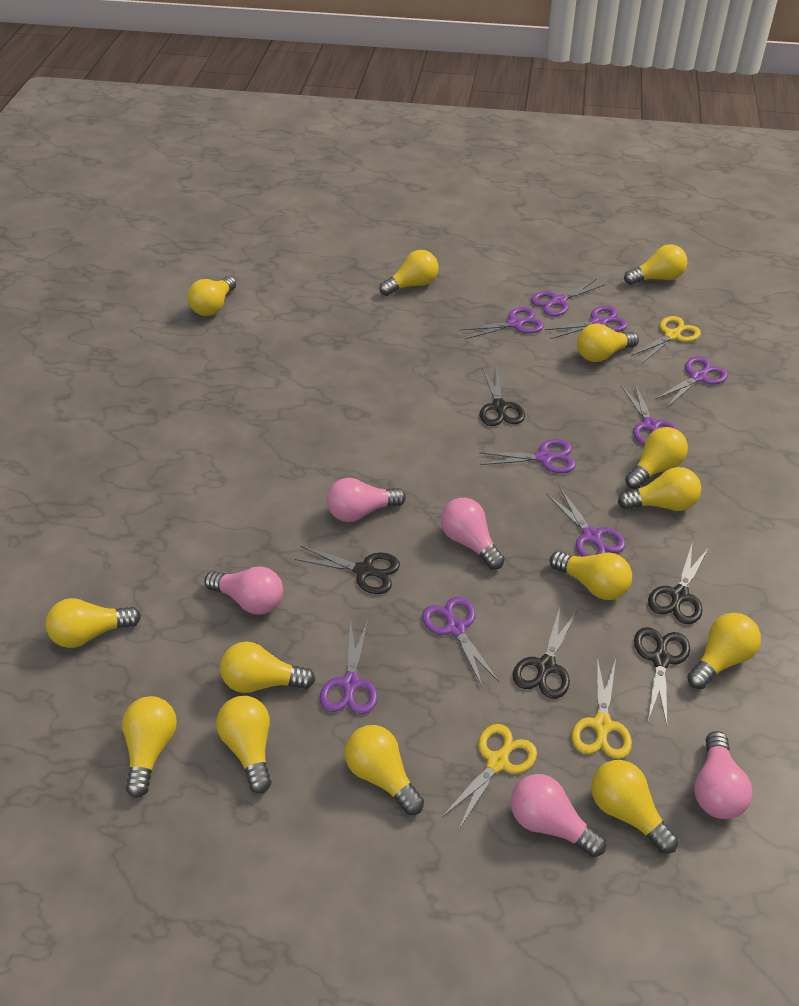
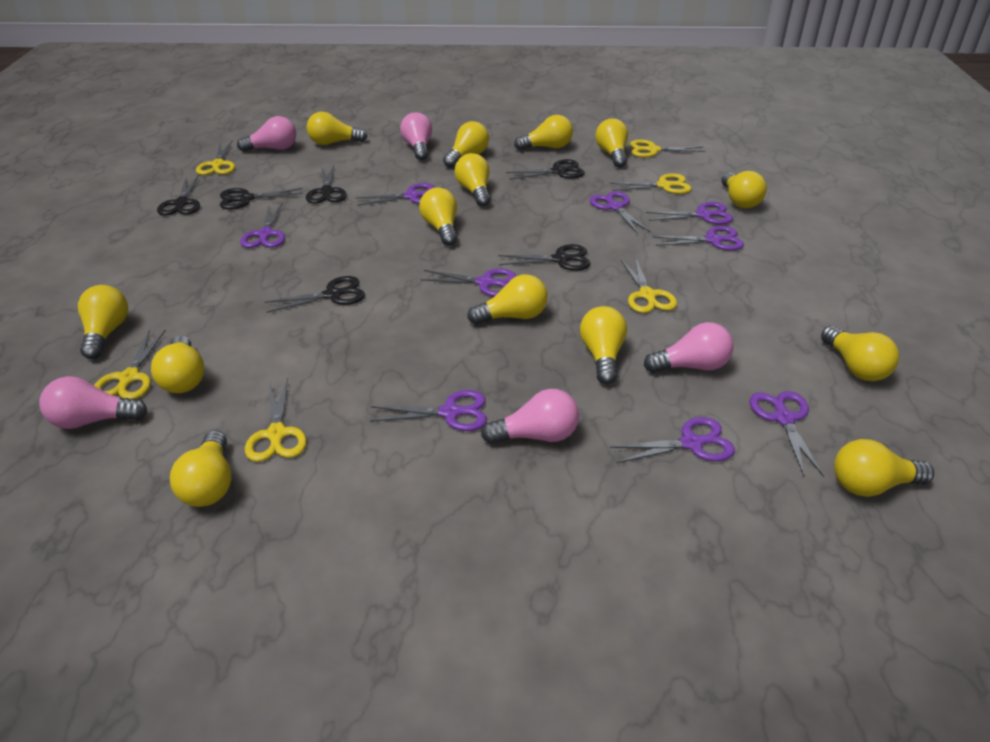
black scissors: 5 -> 6
yellow scissors: 3 -> 6

